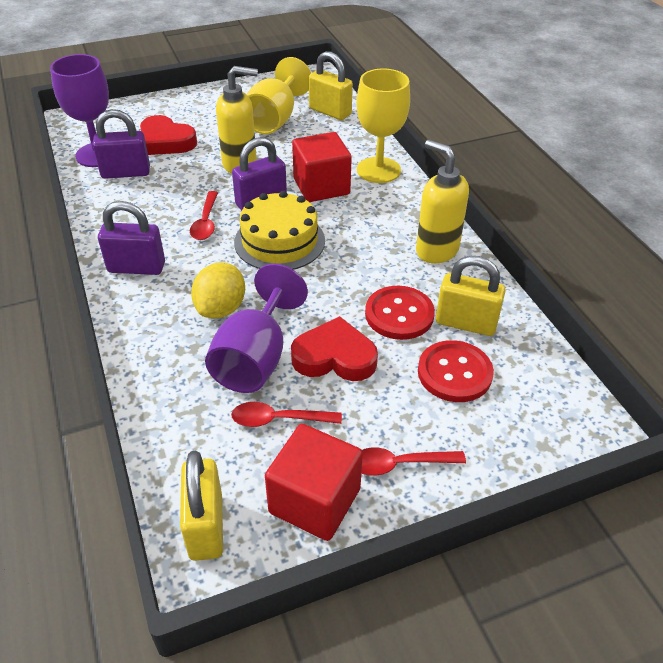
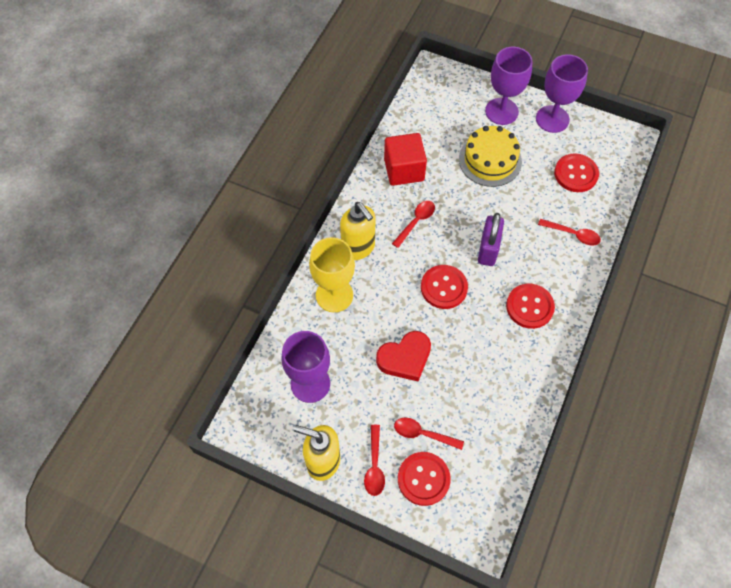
purple goblet: 2 -> 3
purple padlock: 3 -> 1
red button: 2 -> 4
red cube: 2 -> 1
red heart: 2 -> 1
red spoon: 3 -> 4
yellow goblet: 2 -> 1
yellow lemon: 1 -> 0
yellow padlock: 3 -> 0

